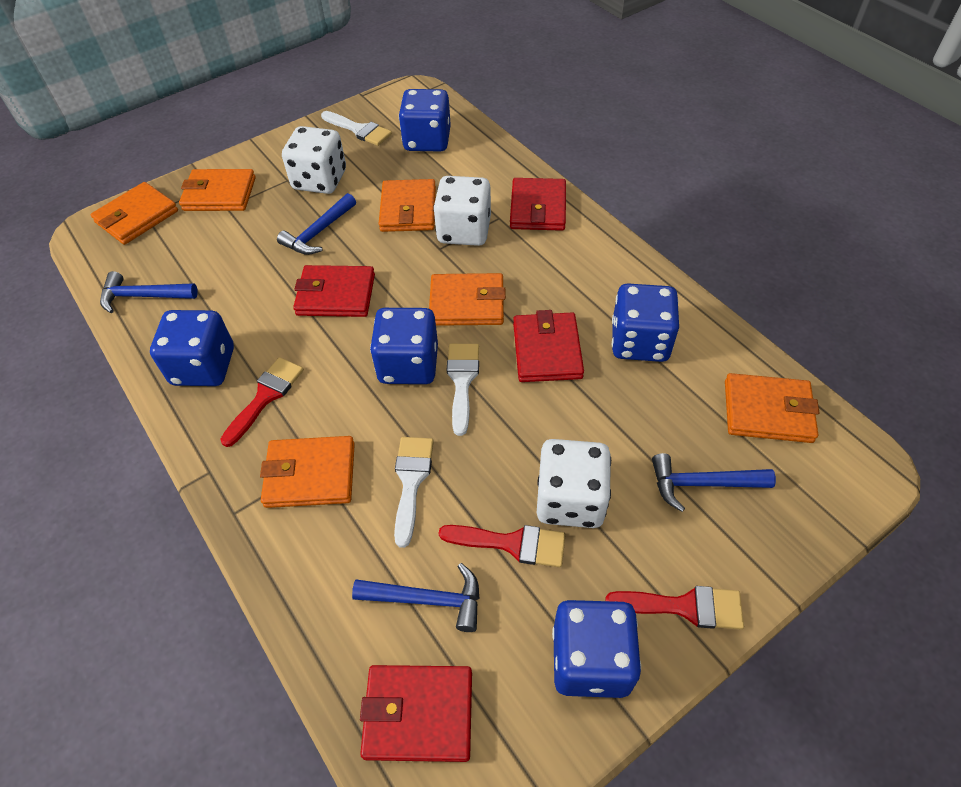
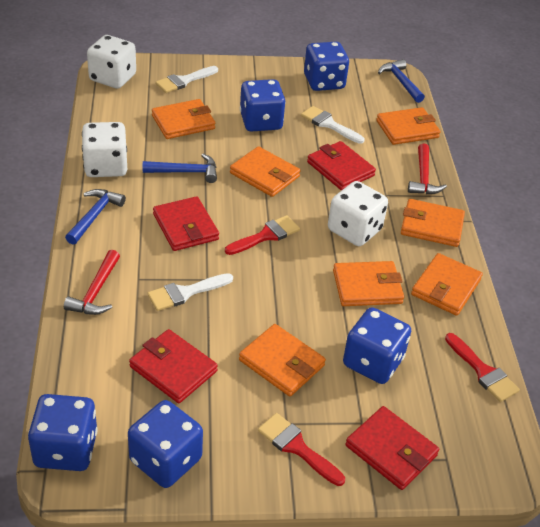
blue hammer: 4 -> 3
orange wallet: 6 -> 7
red hammer: 0 -> 2

